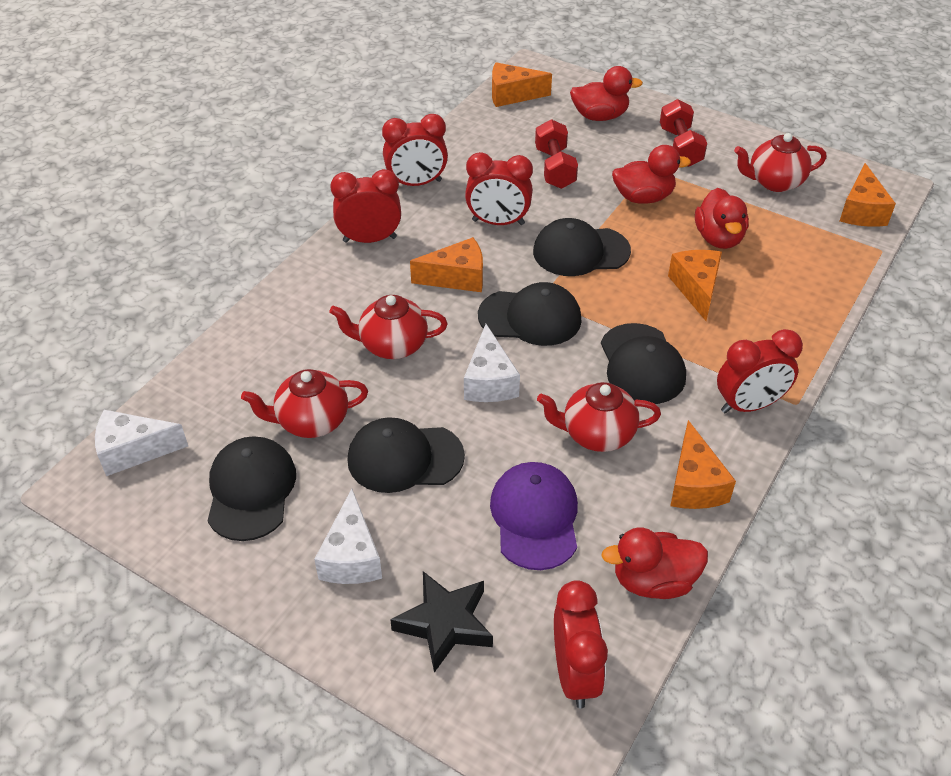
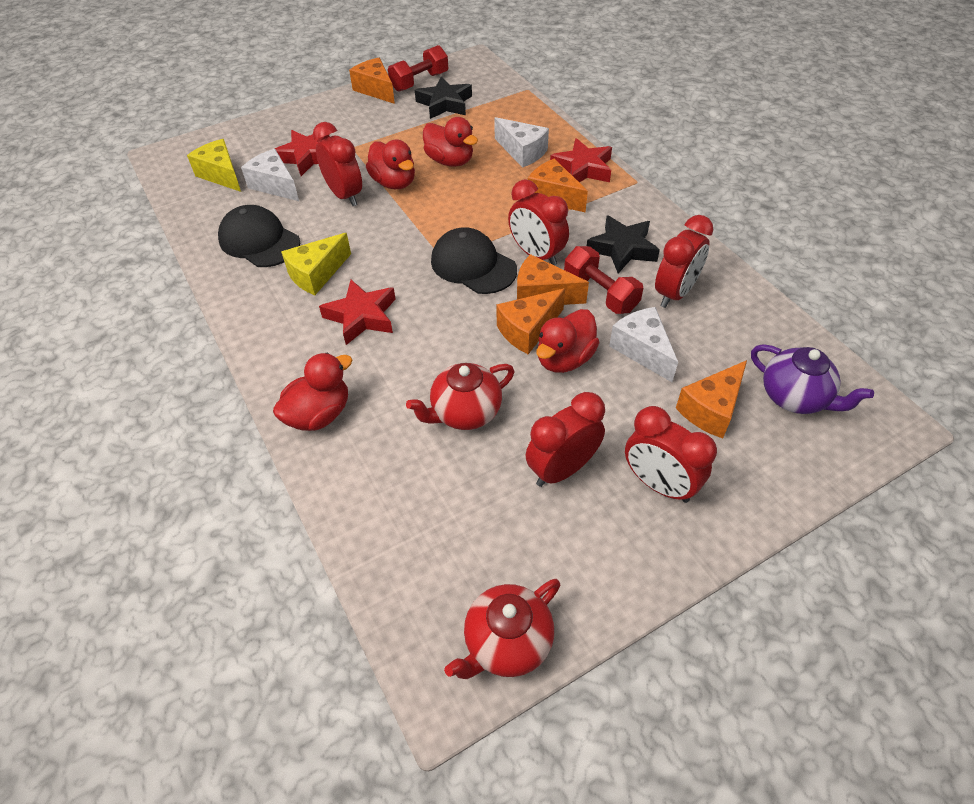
black cap: 5 -> 2
black star: 1 -> 2
purple cap: 1 -> 0
purple teapot: 0 -> 1
red star: 0 -> 3
red teapot: 4 -> 2
yellow cheese: 0 -> 2

